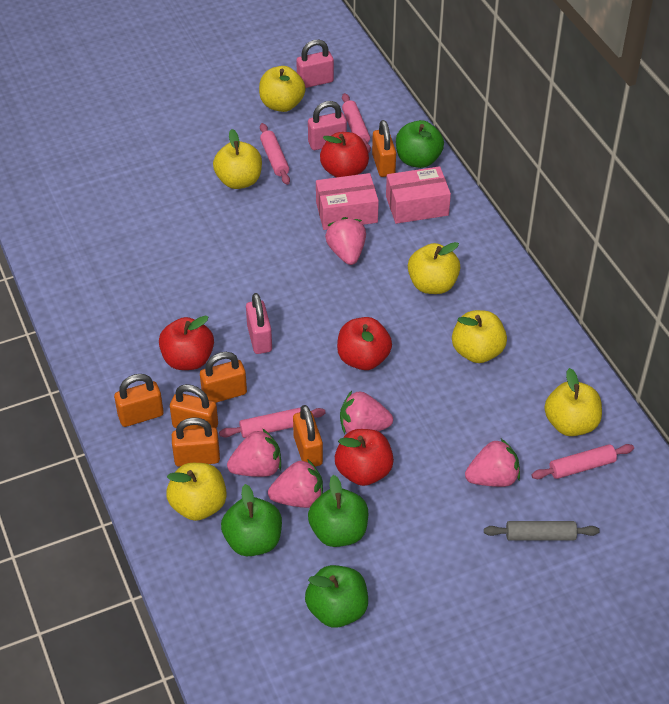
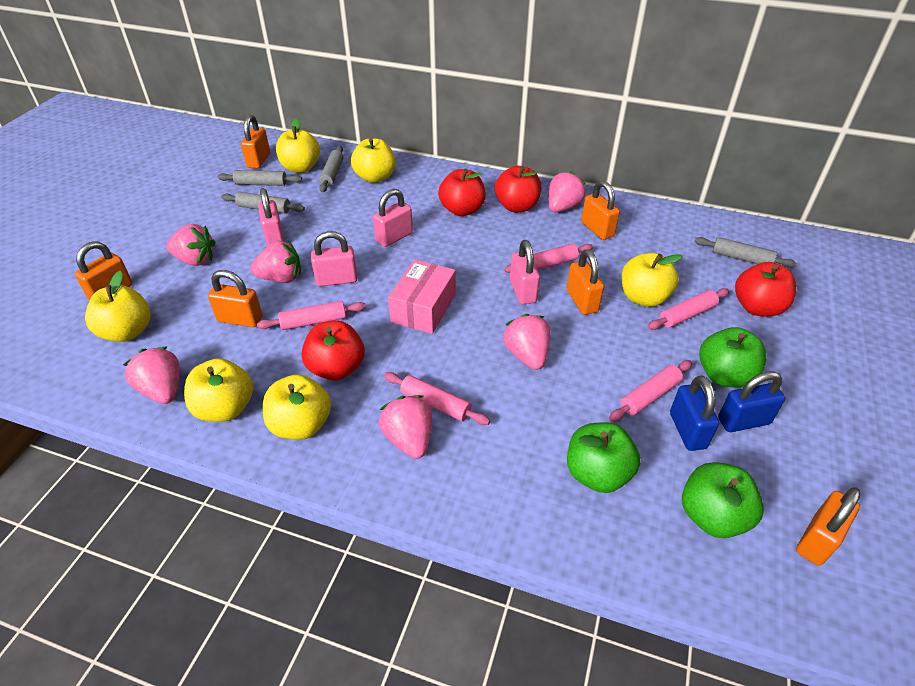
blue padlock: 0 -> 2
green apple: 4 -> 3
grey rolling pin: 1 -> 4
pink box: 2 -> 1
pink padlock: 3 -> 4
pink rolling pin: 4 -> 5
pink strawberry: 5 -> 6

